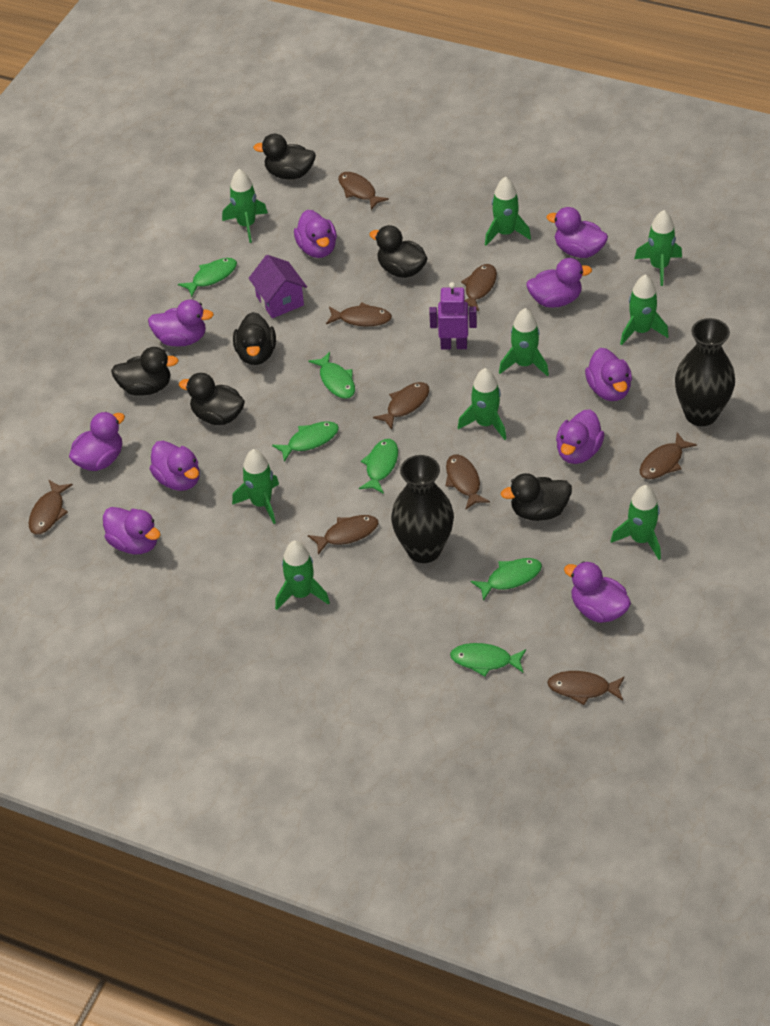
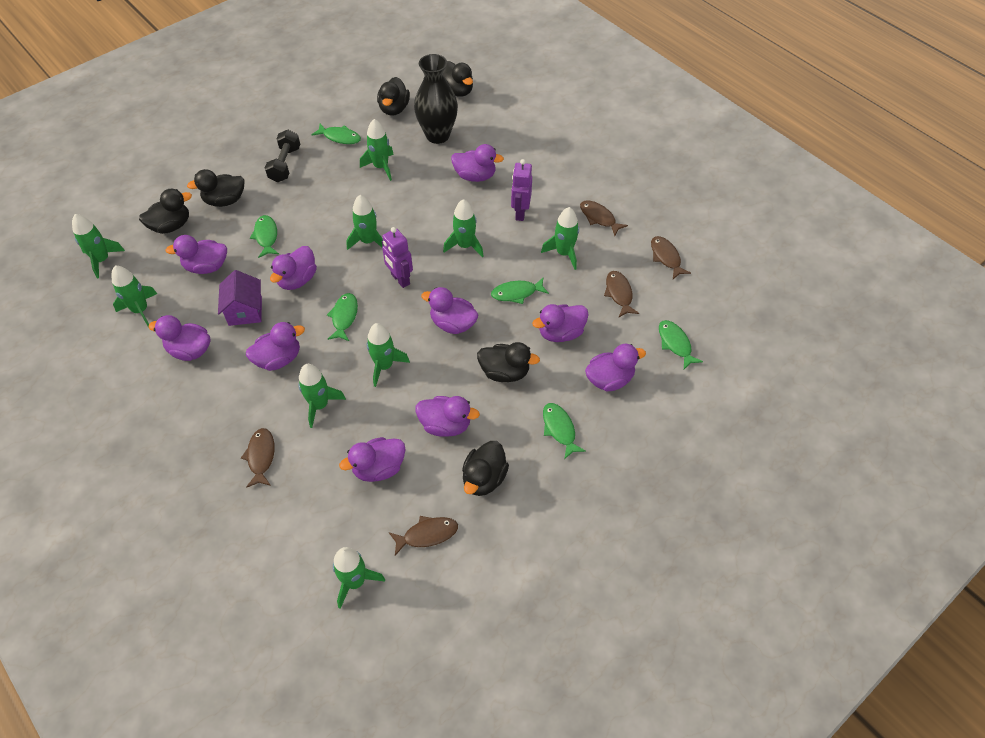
black dumbbell: 0 -> 1
black vase: 2 -> 1
brown fish: 9 -> 5
purple robot: 1 -> 2

